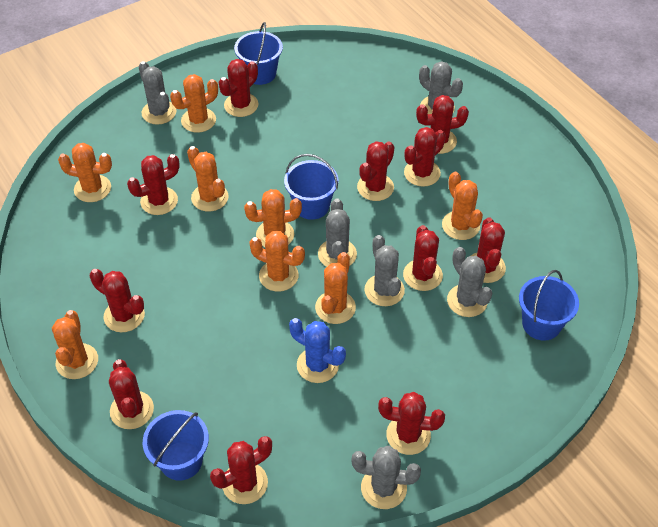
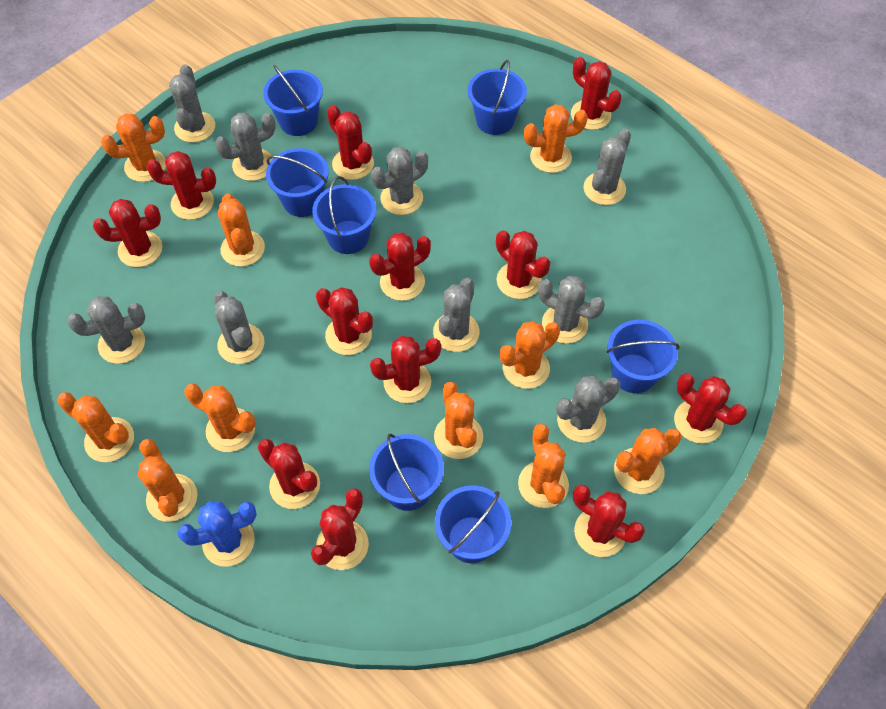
blue bucket: 4 -> 7
grey cactus: 6 -> 9
orange cactus: 8 -> 10
red cactus: 11 -> 12

